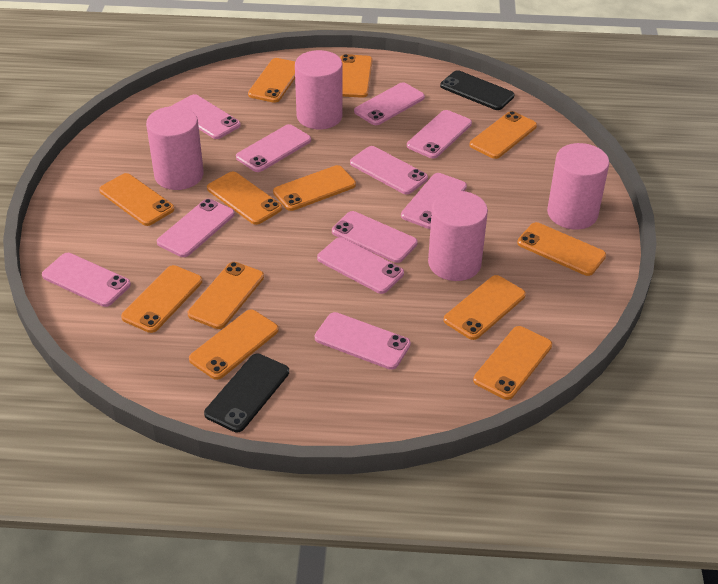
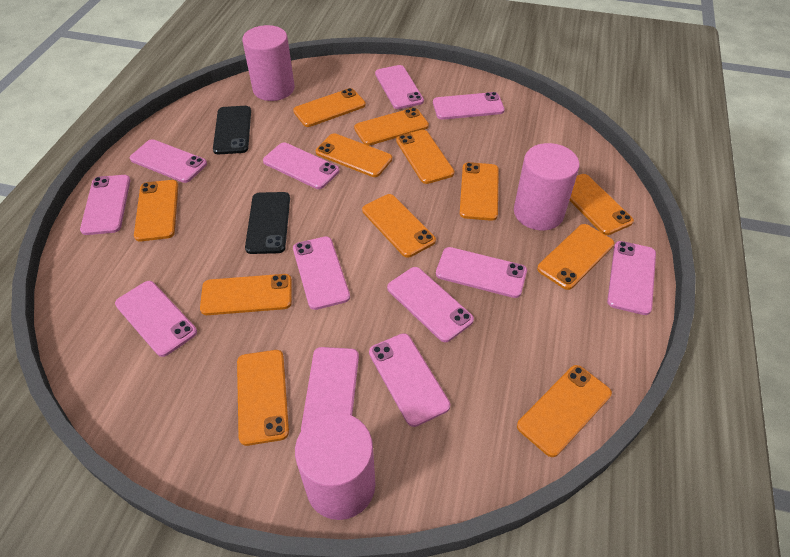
pink cylinder: 4 -> 3
pink phone: 11 -> 12

